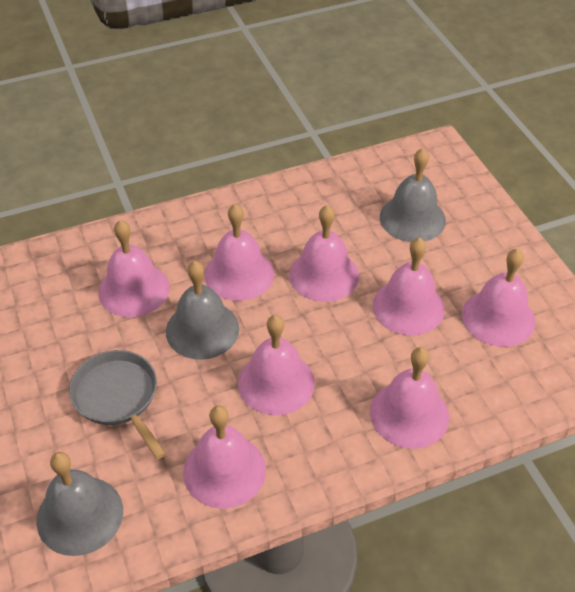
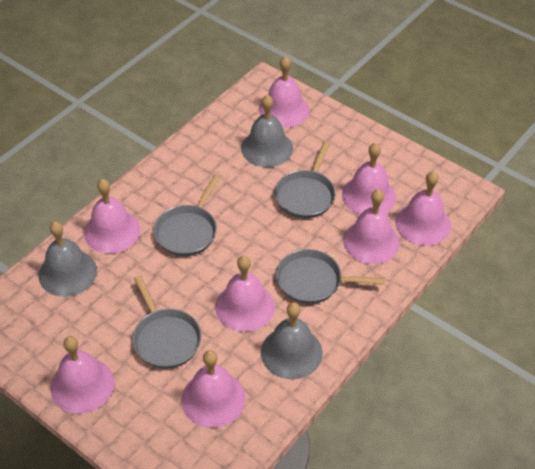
grey pan: 1 -> 4

